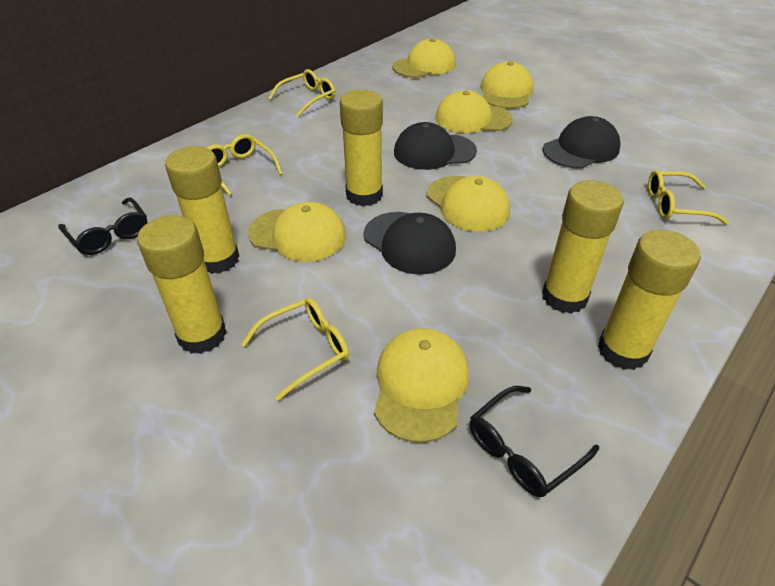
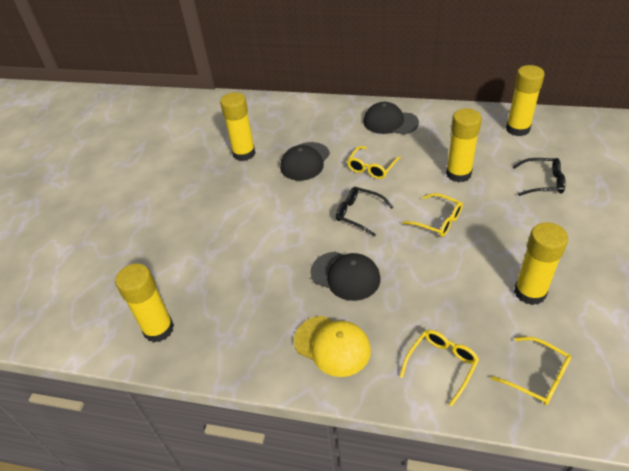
yellow cap: 6 -> 1

